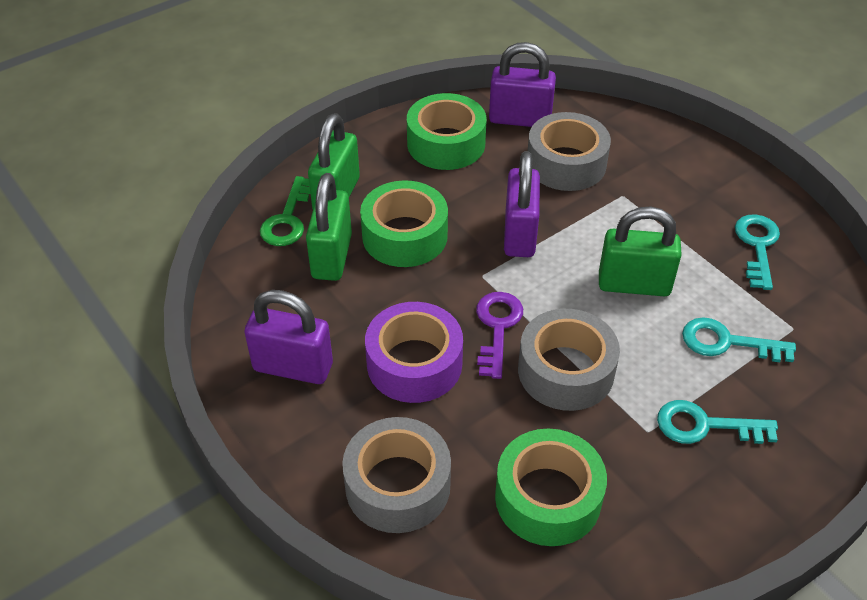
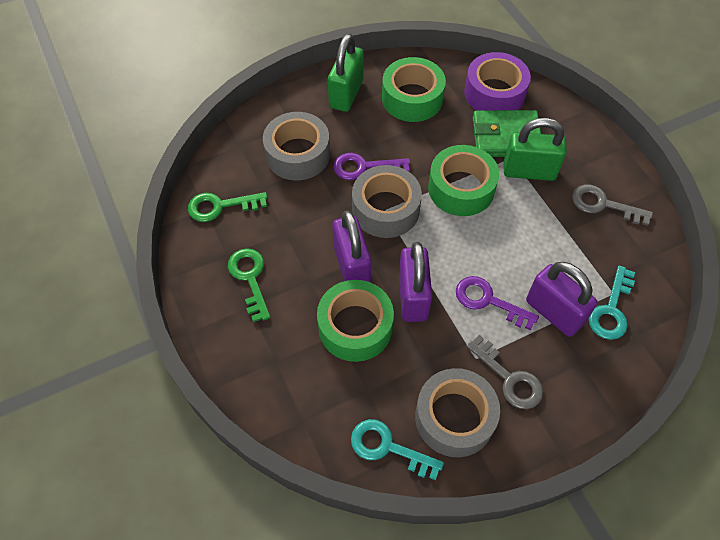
green key: 1 -> 2
green padlock: 3 -> 2
green wallet: 0 -> 1
grey key: 0 -> 2
purple key: 1 -> 2
turquoise key: 3 -> 2

